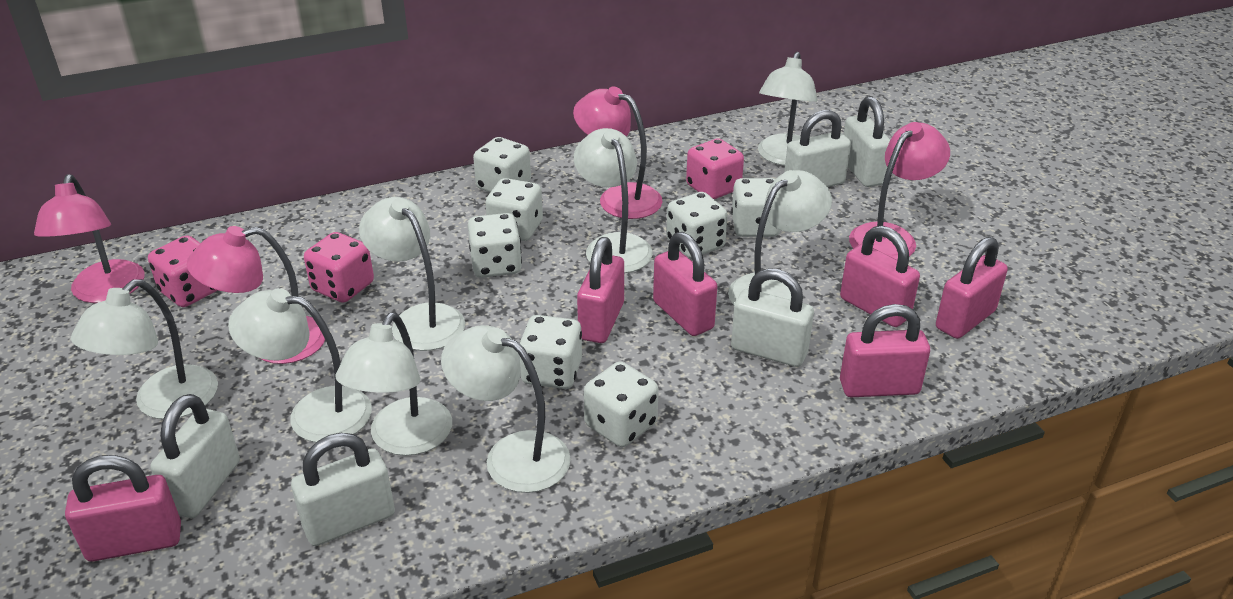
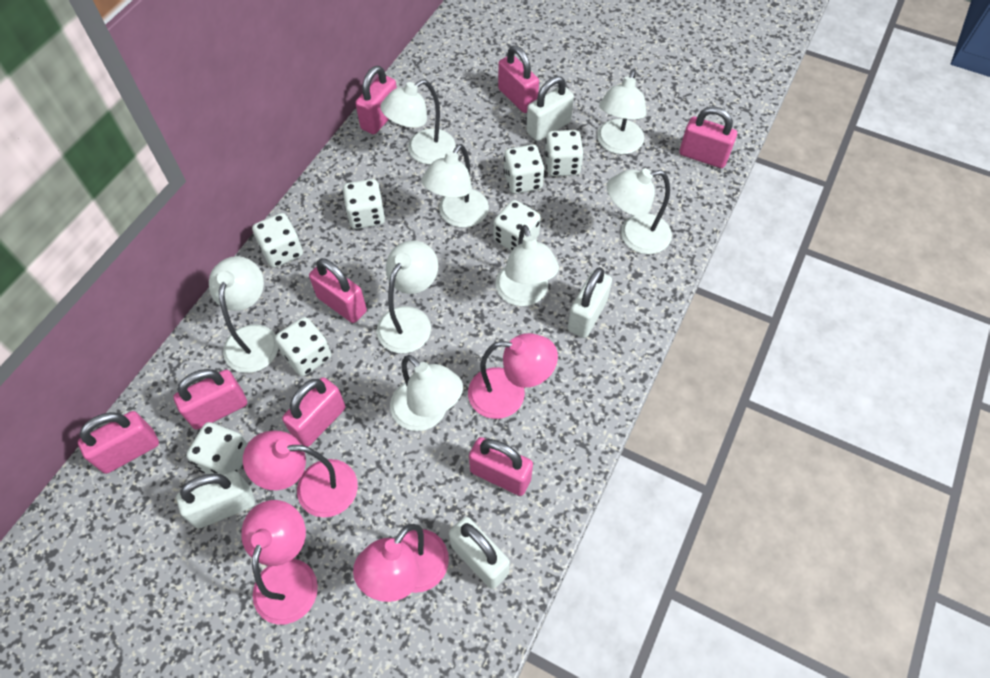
pink dice: 3 -> 0
pink padlock: 6 -> 8
white padlock: 5 -> 4

